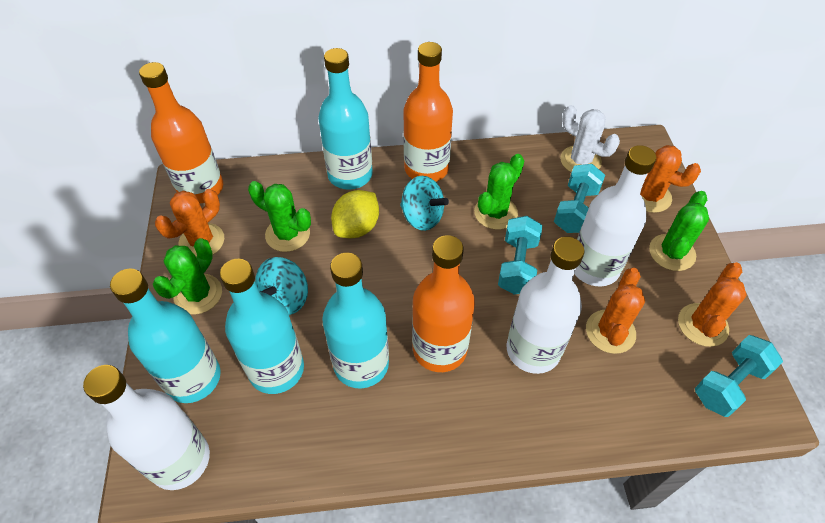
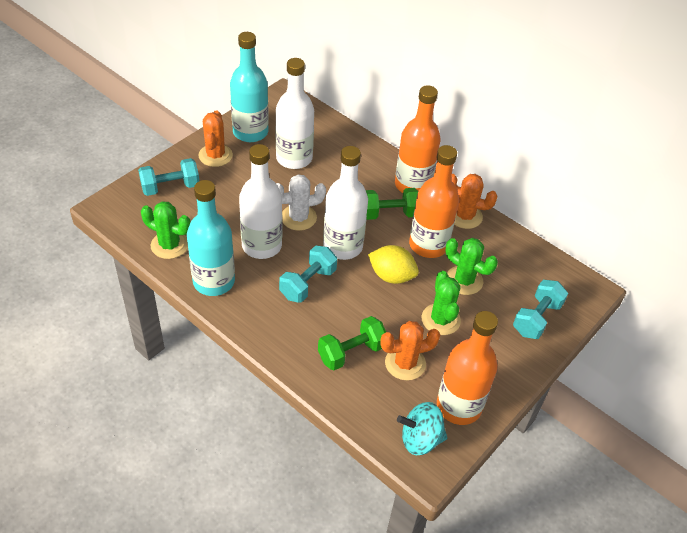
green cactus: 4 -> 3
green dumbbell: 0 -> 2
orange cactus: 4 -> 3
turquoise bottle: 4 -> 2
turquoise spinning top: 2 -> 1

